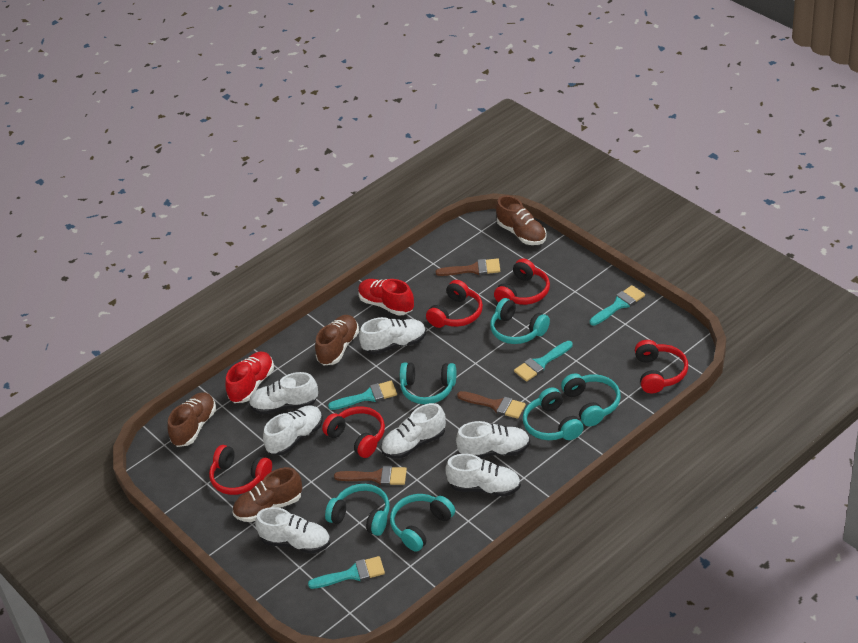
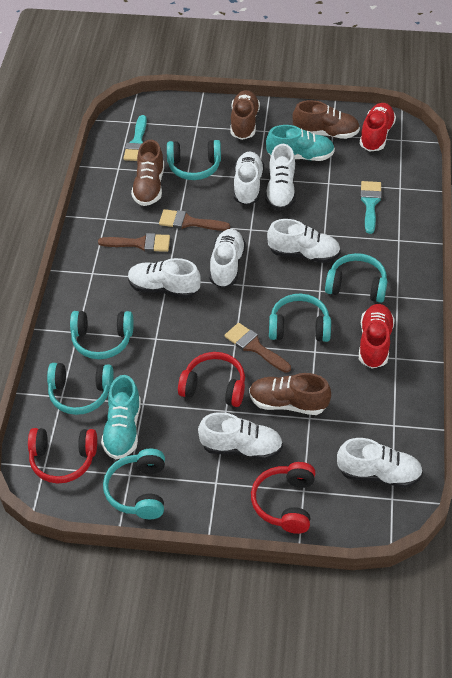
red headphones: 5 -> 3
turquoise brush: 4 -> 2
turquoise shoe: 0 -> 2

